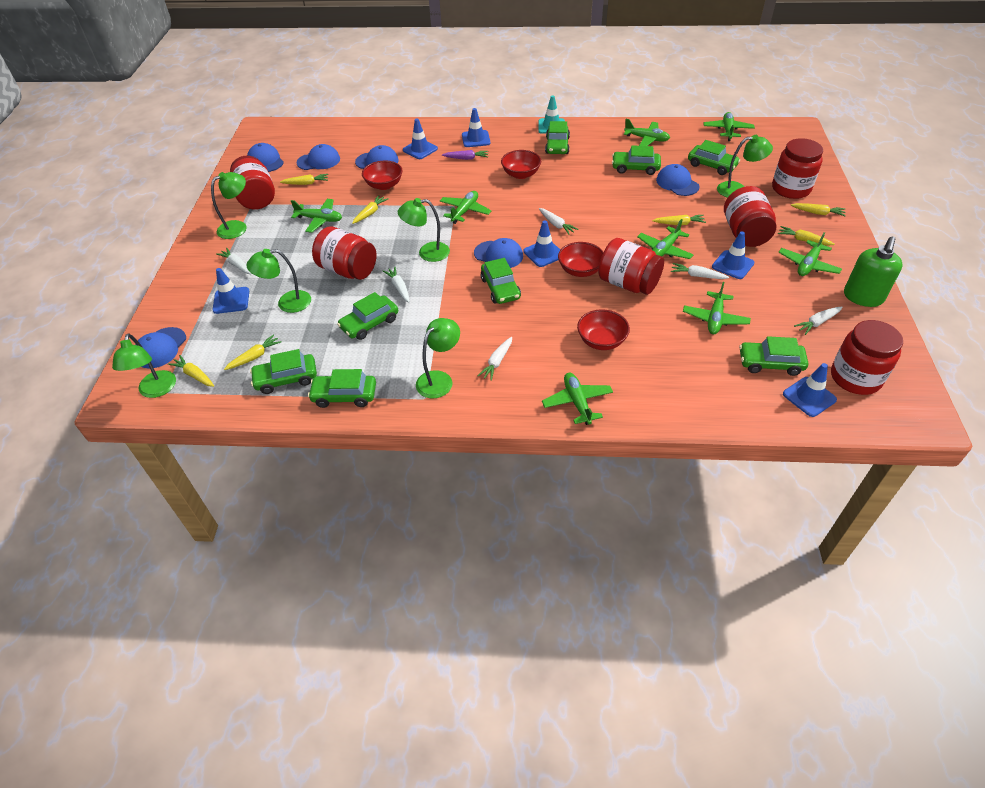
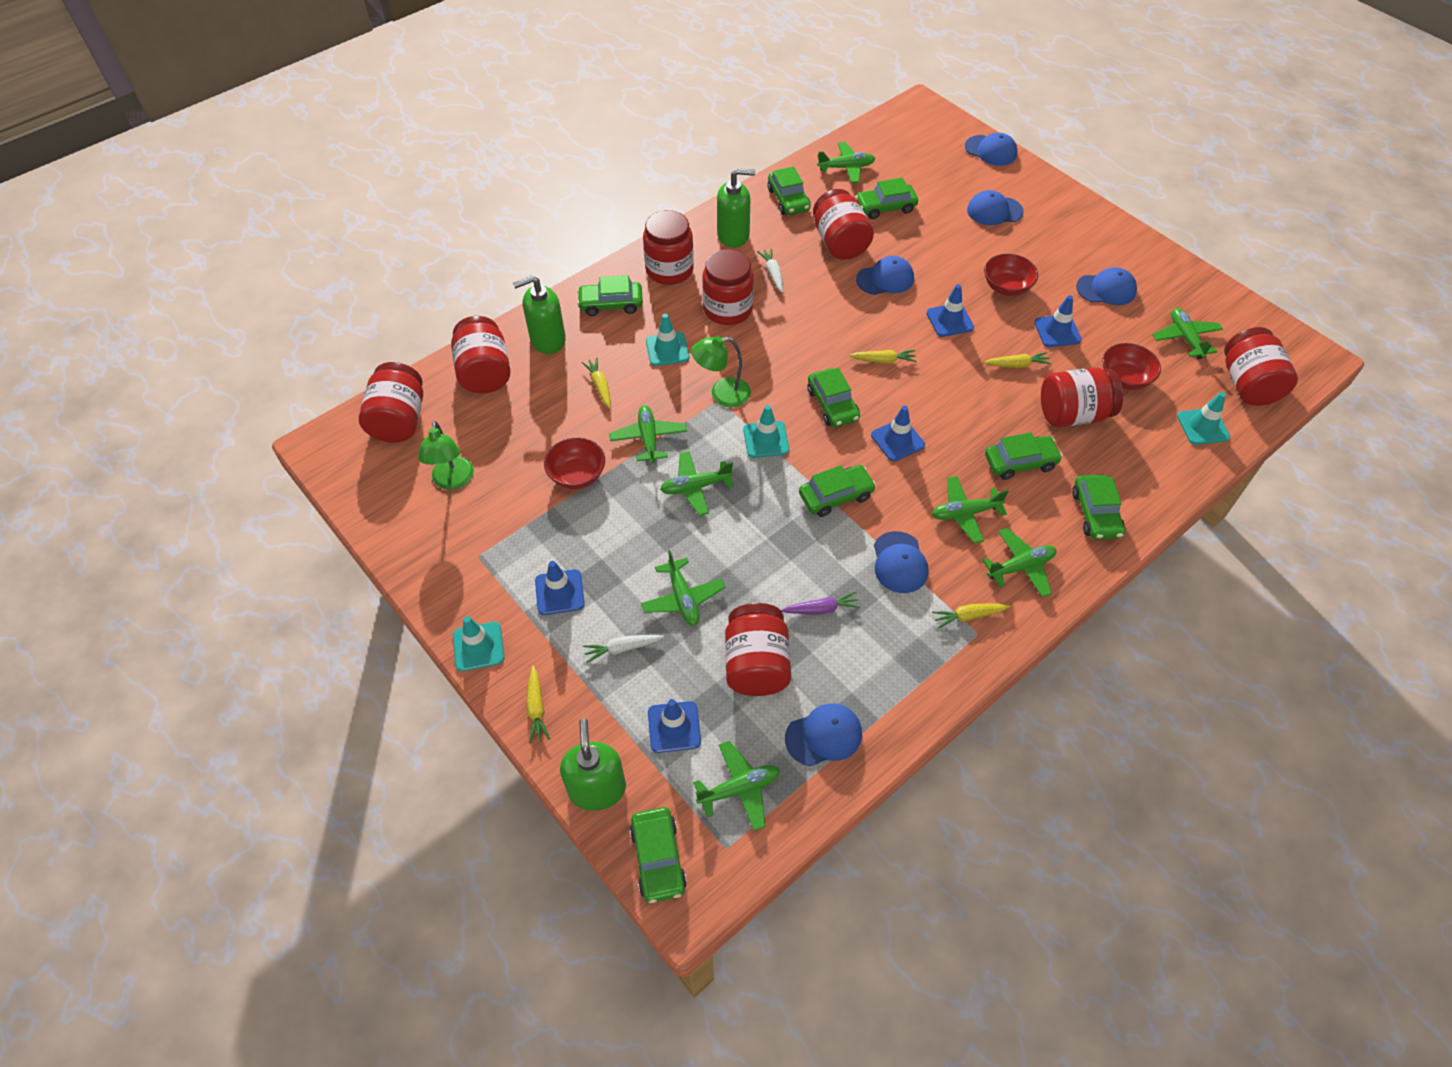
blue traffic cone: 6 -> 5
green lamp: 6 -> 2
green soap dispenser: 1 -> 3
red bowl: 4 -> 3
red jar: 6 -> 8
turquoise traffic cone: 1 -> 4
white carrot: 6 -> 2
yellow carrot: 7 -> 5

